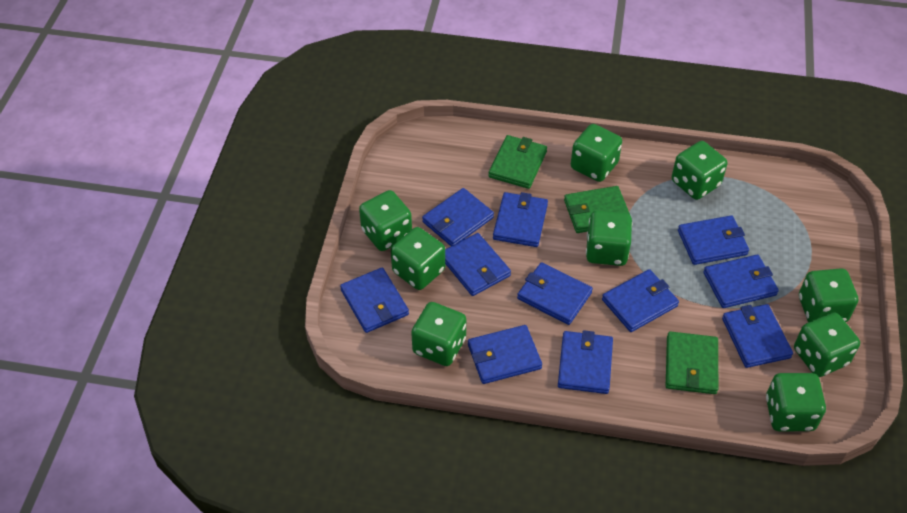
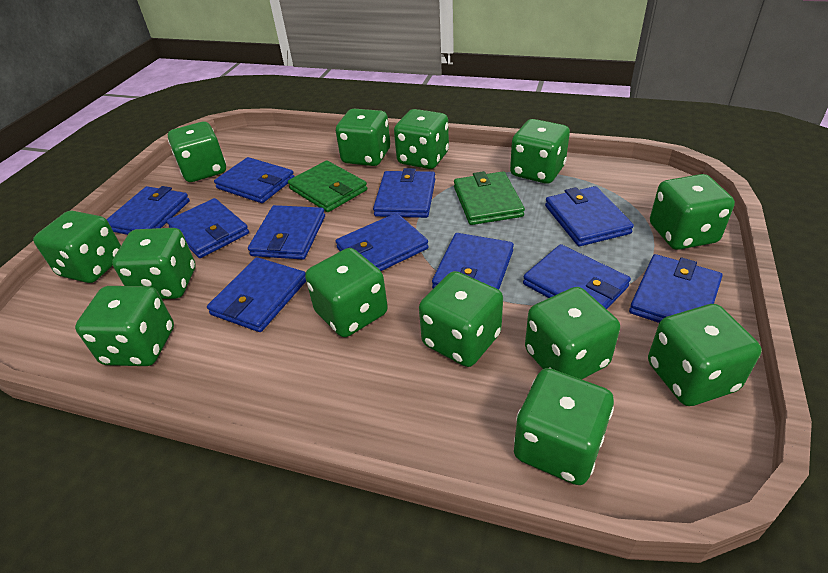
green dice: 9 -> 13
green wallet: 3 -> 2

